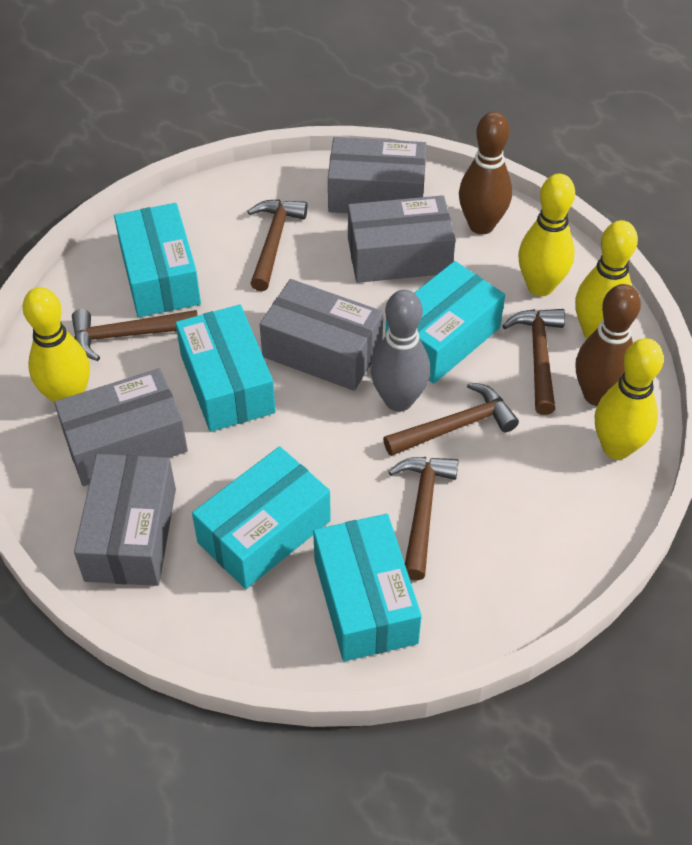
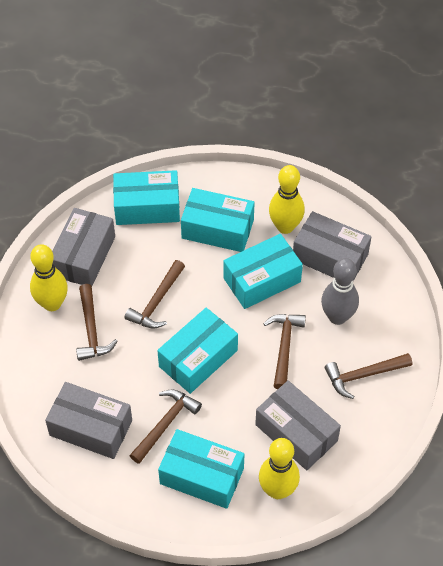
brown bowling pin: 2 -> 0
grey box: 5 -> 4
yellow bowling pin: 4 -> 3

